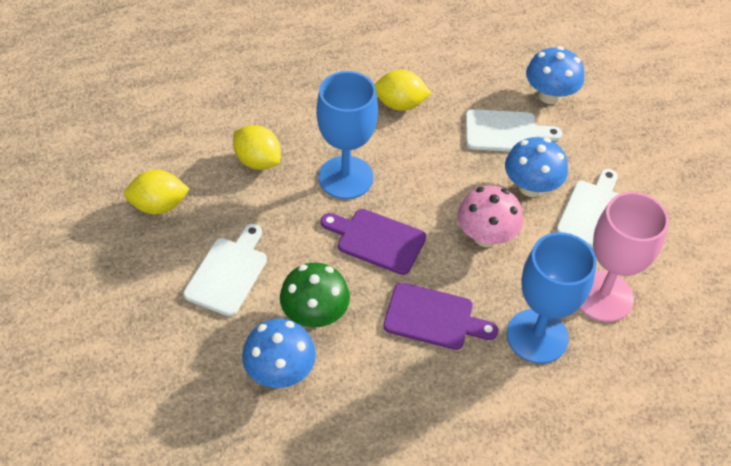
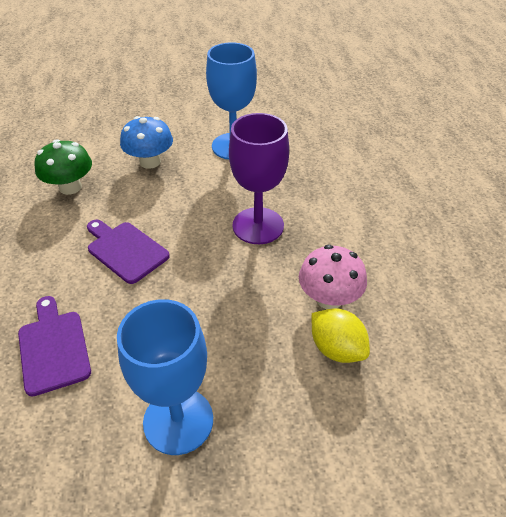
blue mushroom: 3 -> 1
pink goblet: 1 -> 0
purple goblet: 0 -> 1
white cutting board: 3 -> 0
yellow lemon: 3 -> 1

